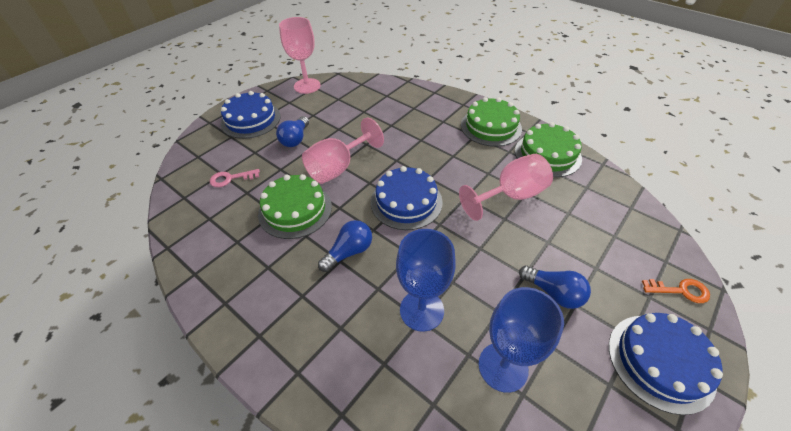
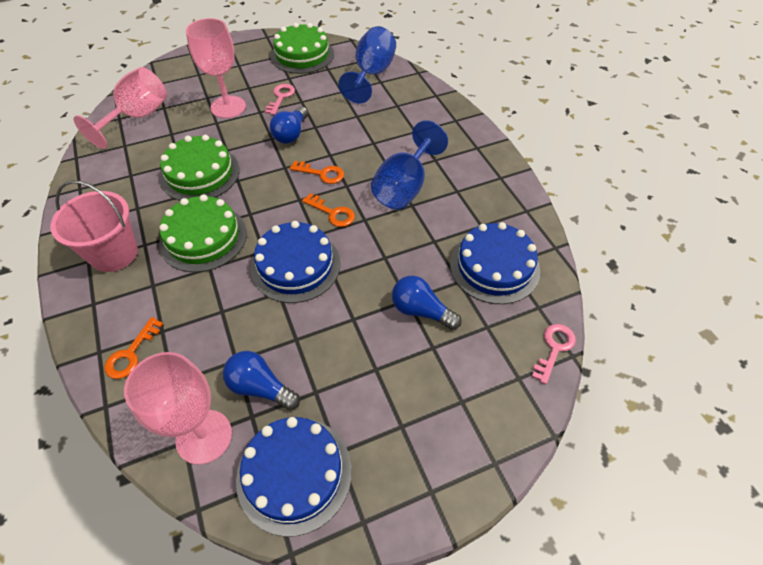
orange key: 1 -> 3
pink bucket: 0 -> 1
pink key: 1 -> 2

